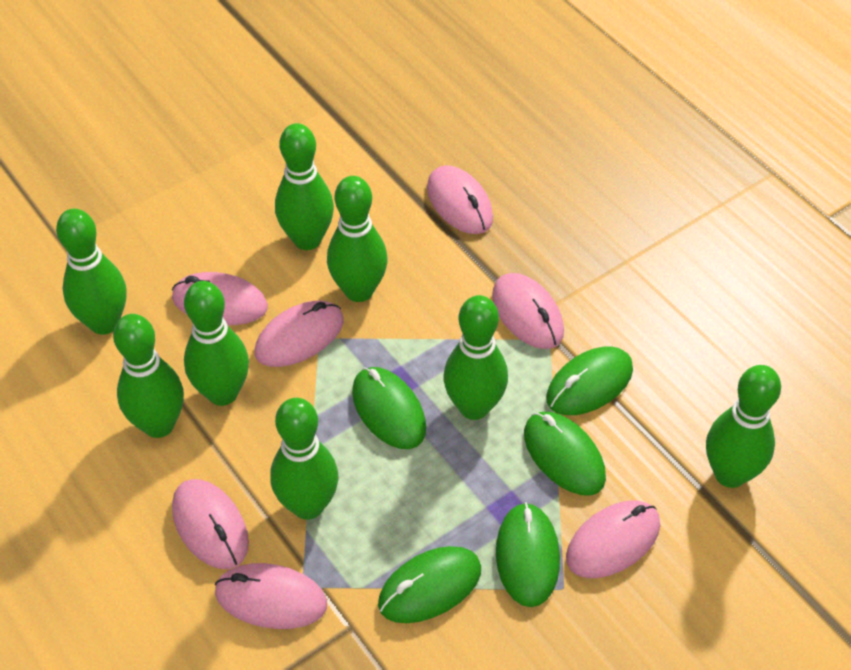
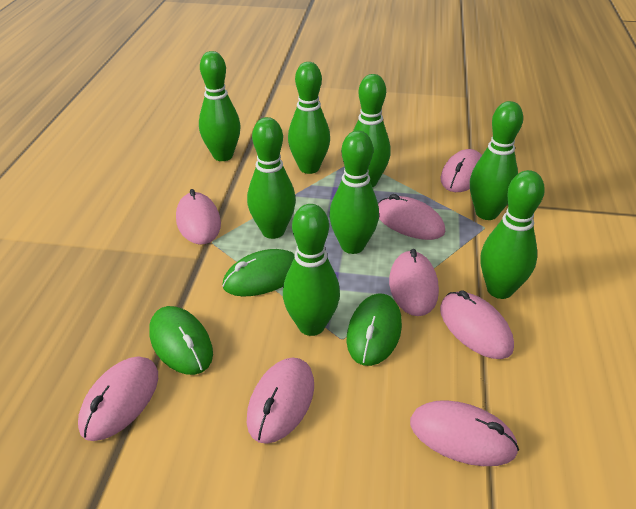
green mouse: 5 -> 3
pink mouse: 7 -> 8

